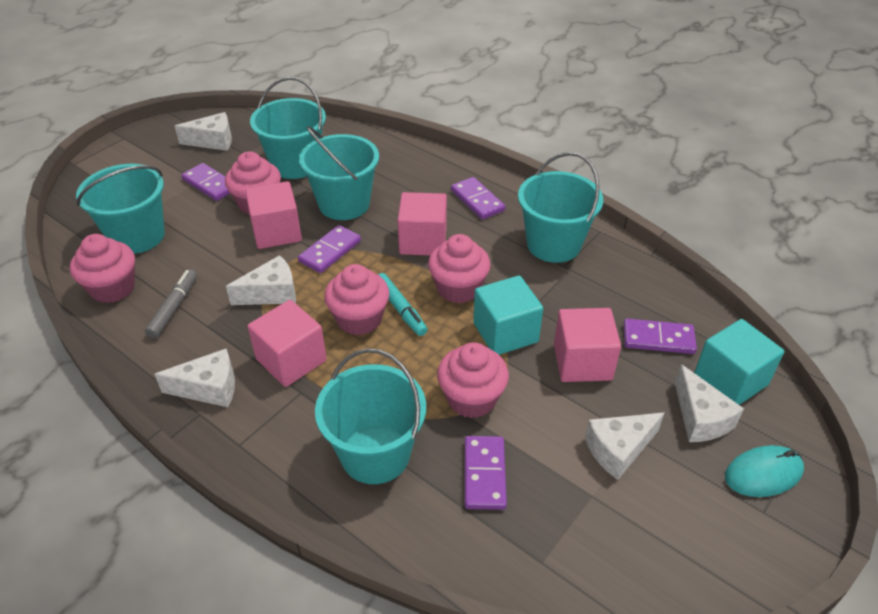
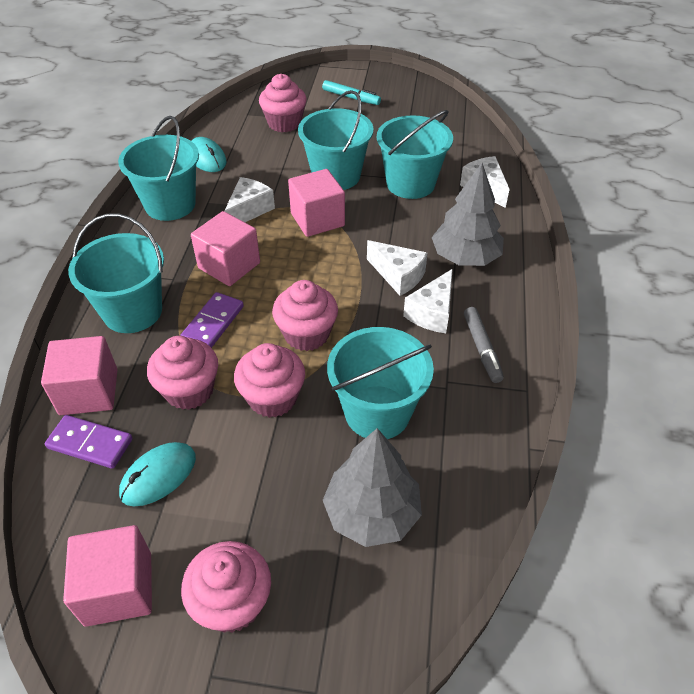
grey tree: 0 -> 2
purple domino: 5 -> 2
turquoise cube: 2 -> 0
turquoise mouse: 1 -> 2
white cheese: 5 -> 4

